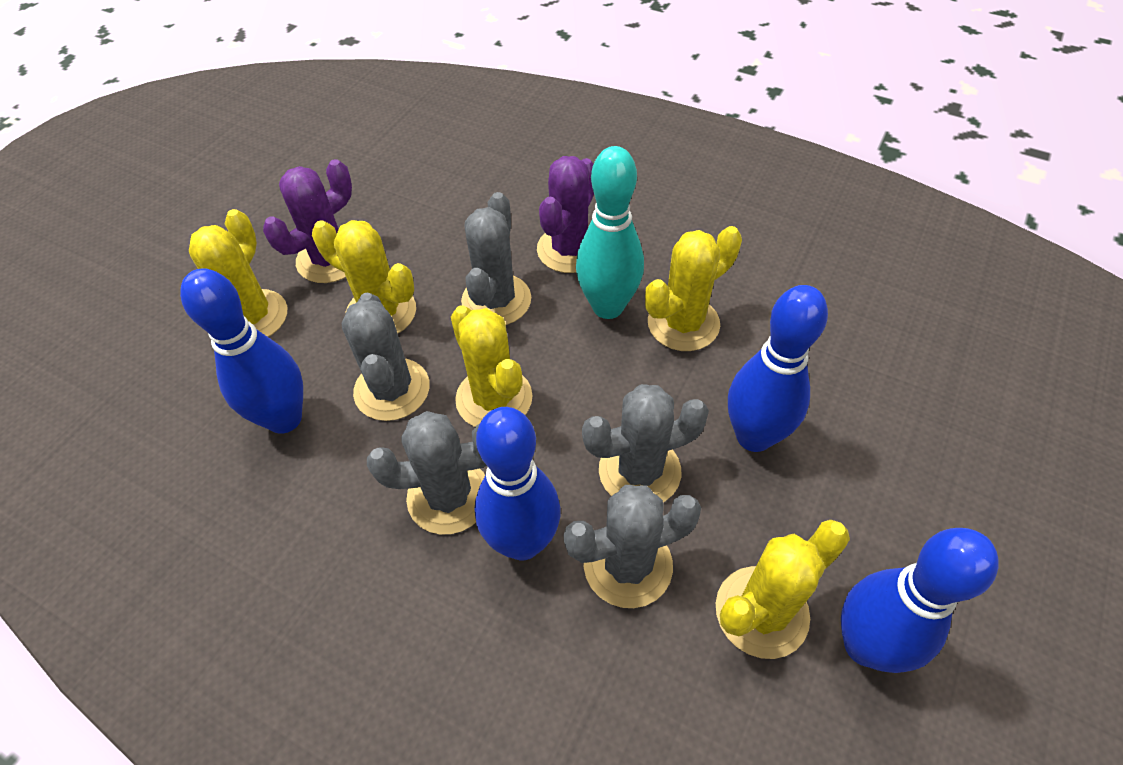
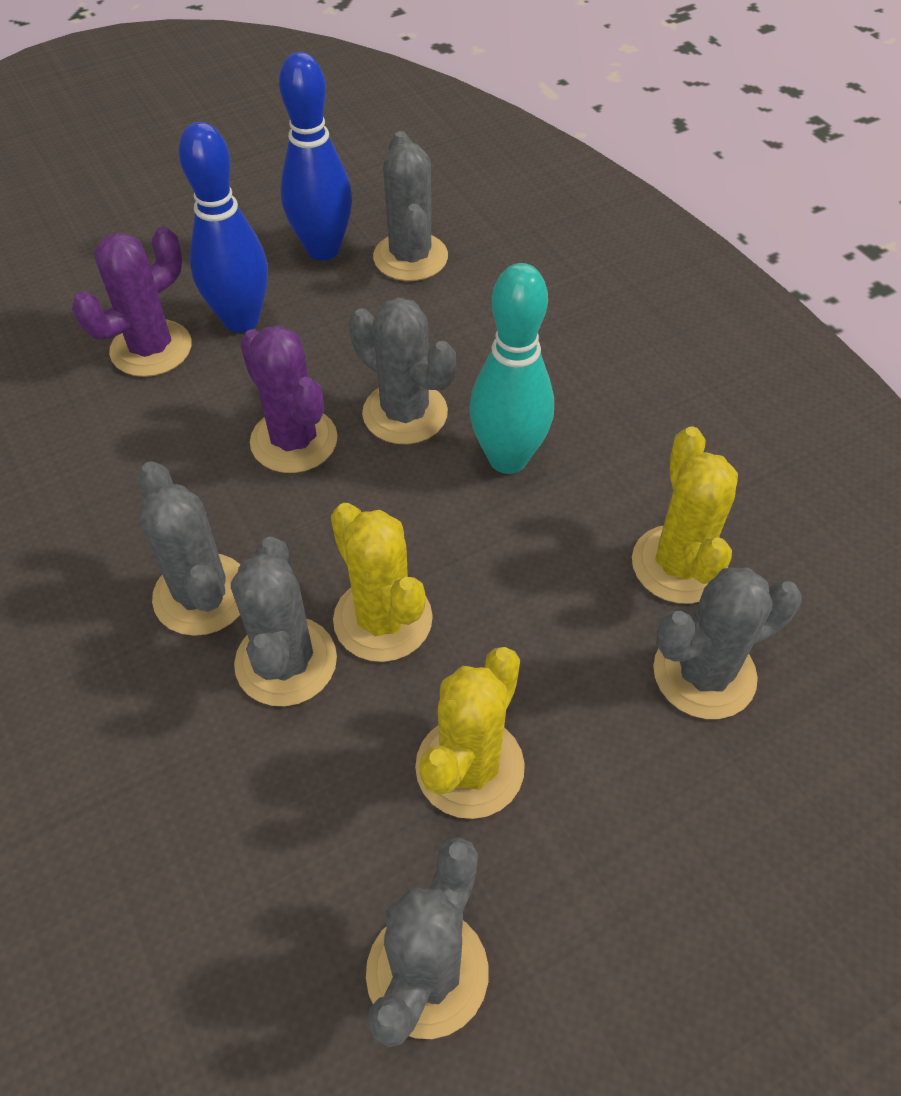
blue bowling pin: 4 -> 2
grey cactus: 5 -> 6
yellow cactus: 5 -> 3

